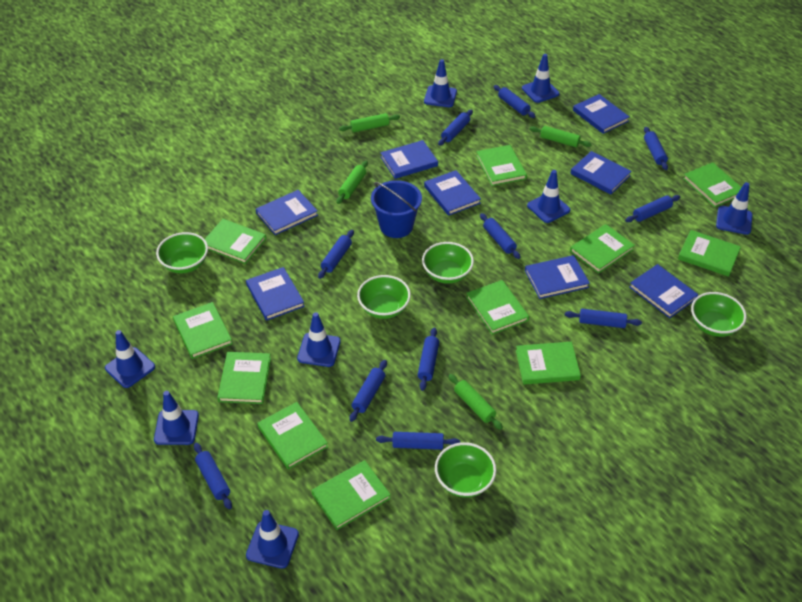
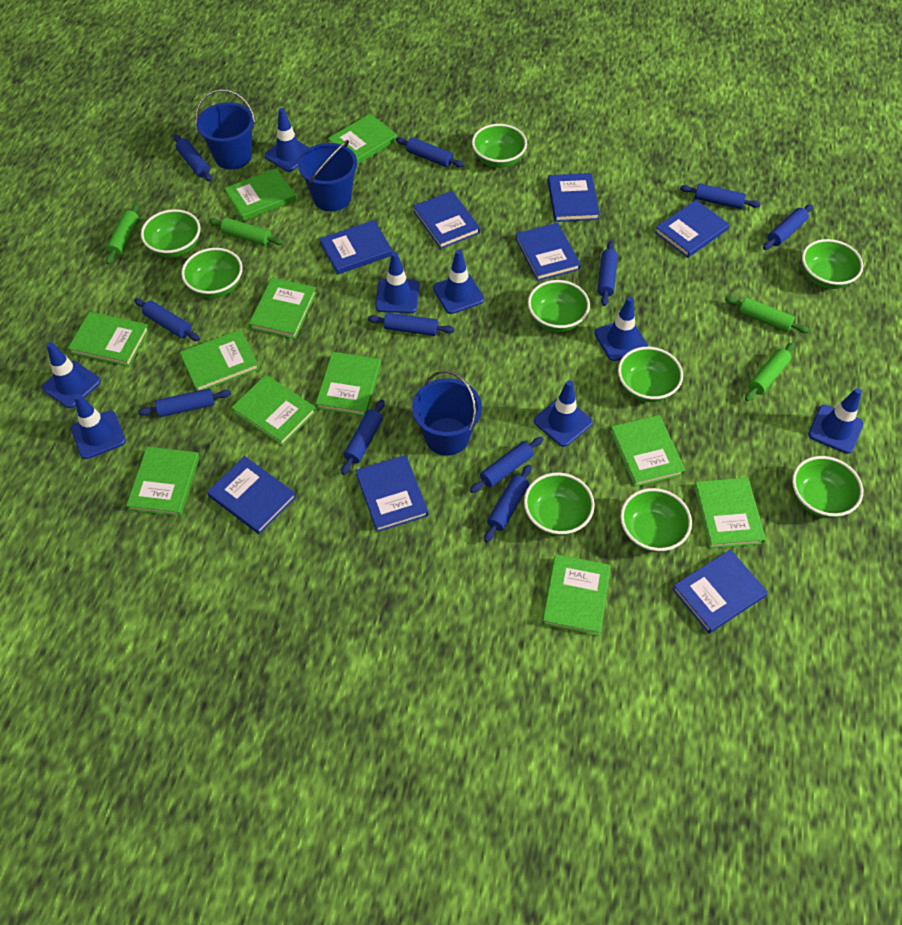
blue bucket: 1 -> 3
green bowl: 5 -> 9

